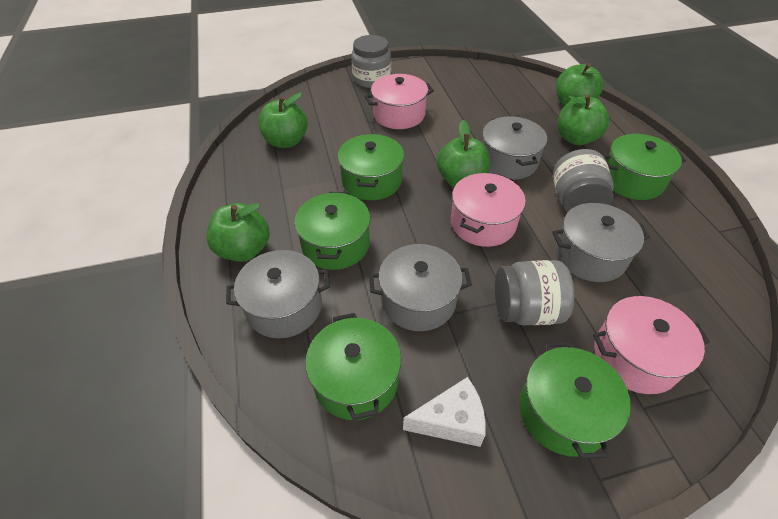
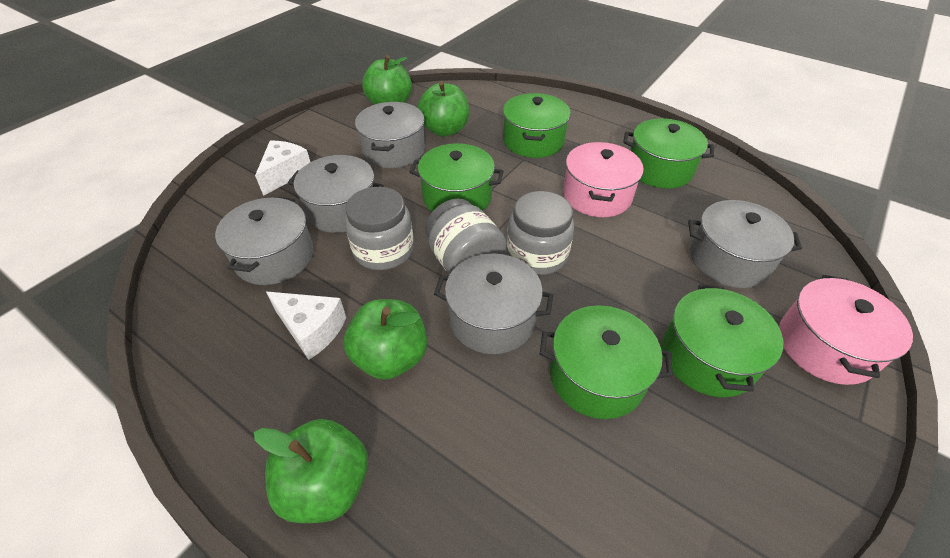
green apple: 5 -> 4
grey pot: 4 -> 5
pink pot: 3 -> 2
white cheese: 1 -> 2

